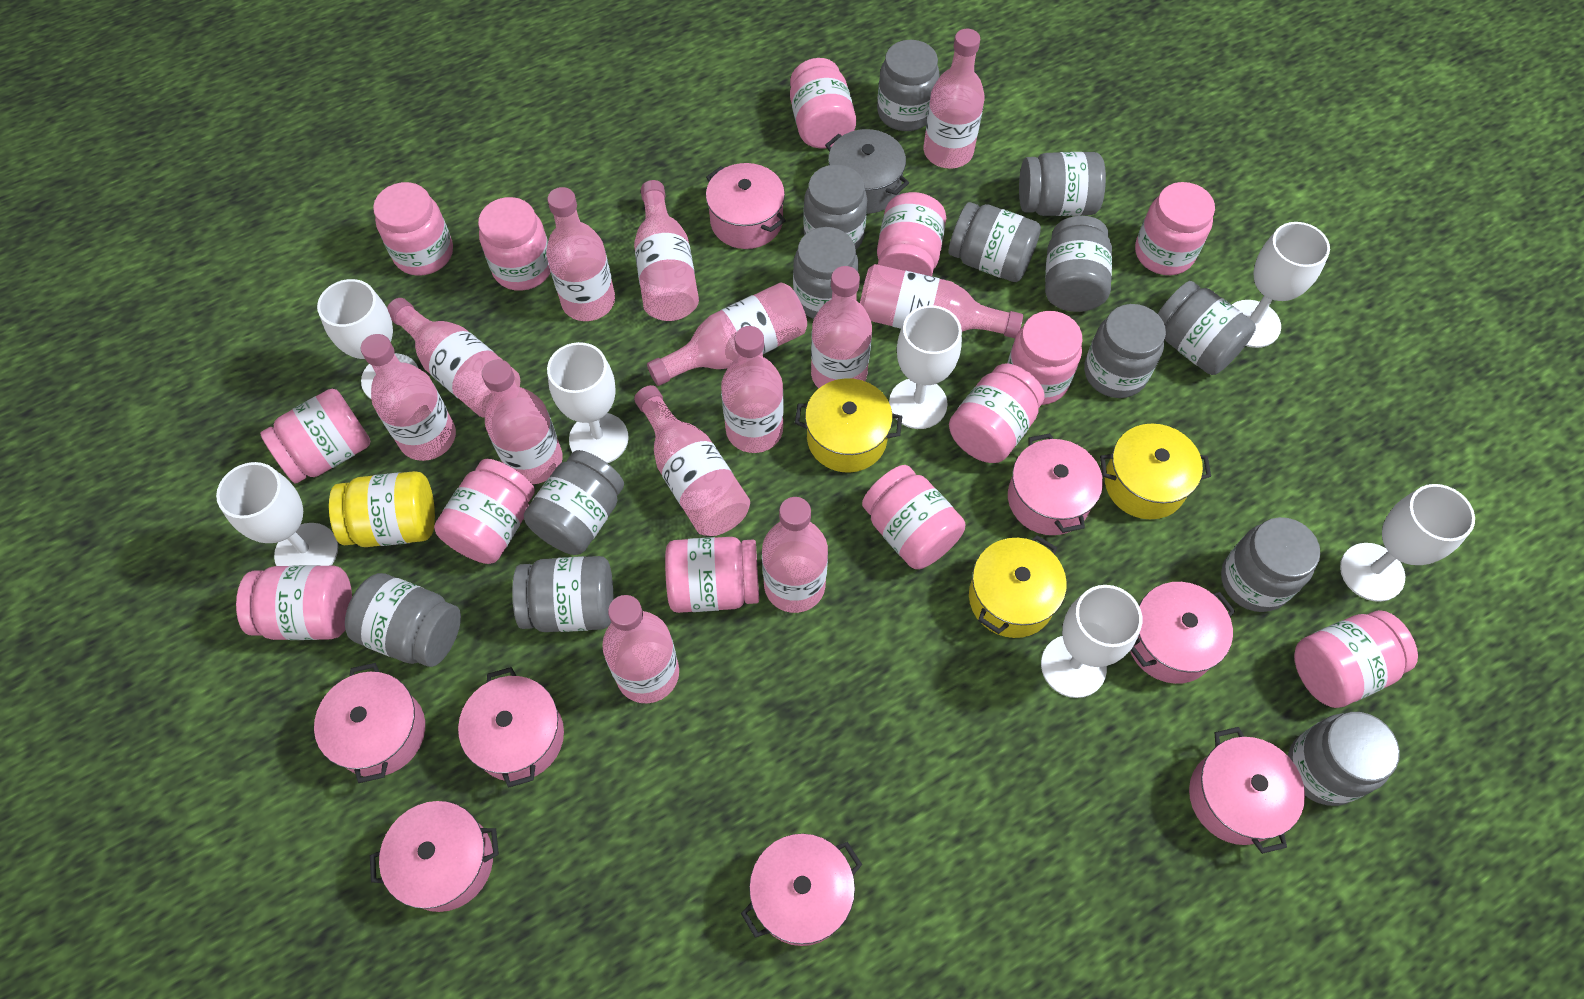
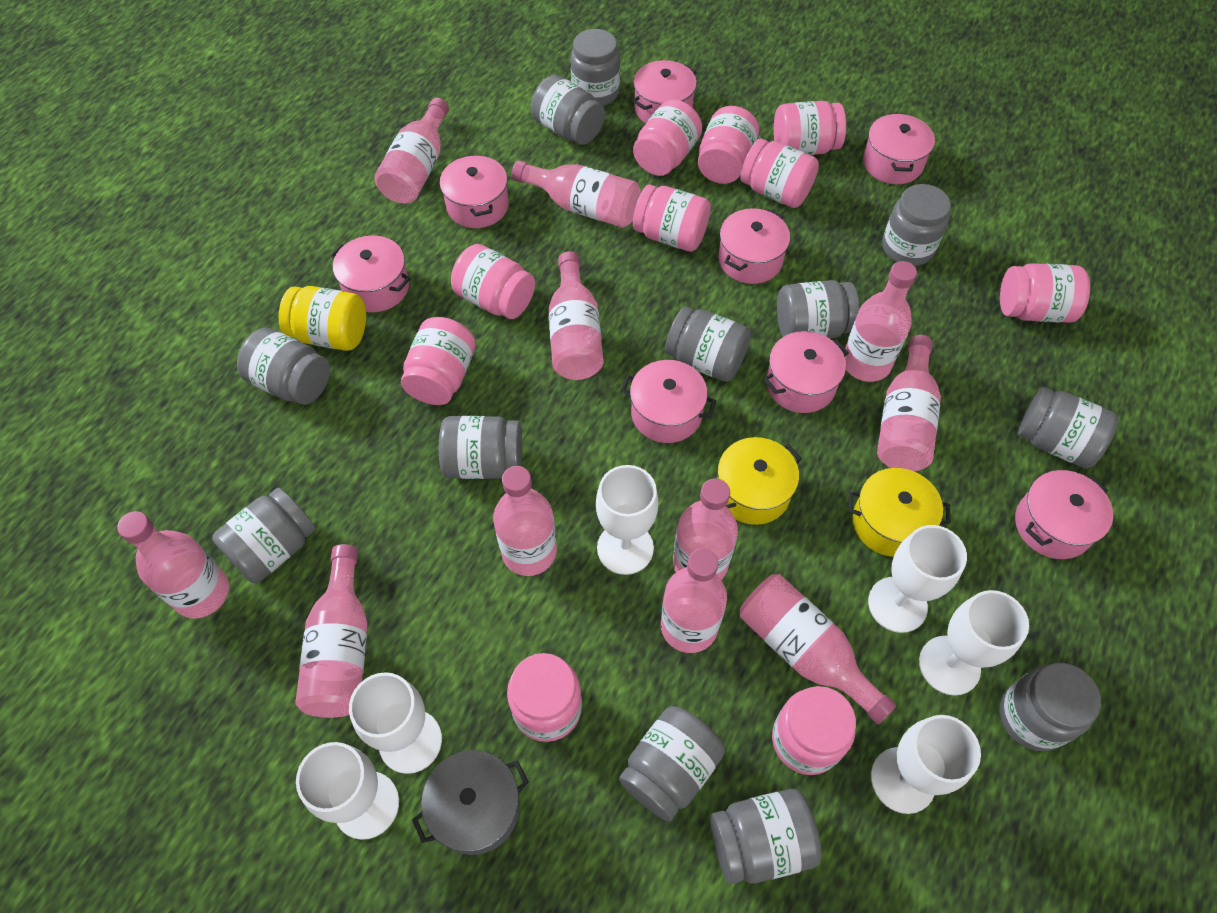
grey jar: 13 -> 12
pink bottle: 13 -> 11
pink jar: 13 -> 10
white goblet: 7 -> 6
yellow pot: 3 -> 2

